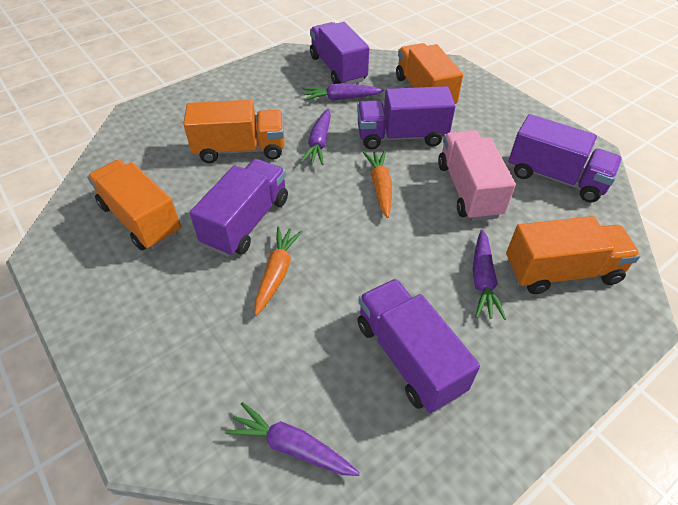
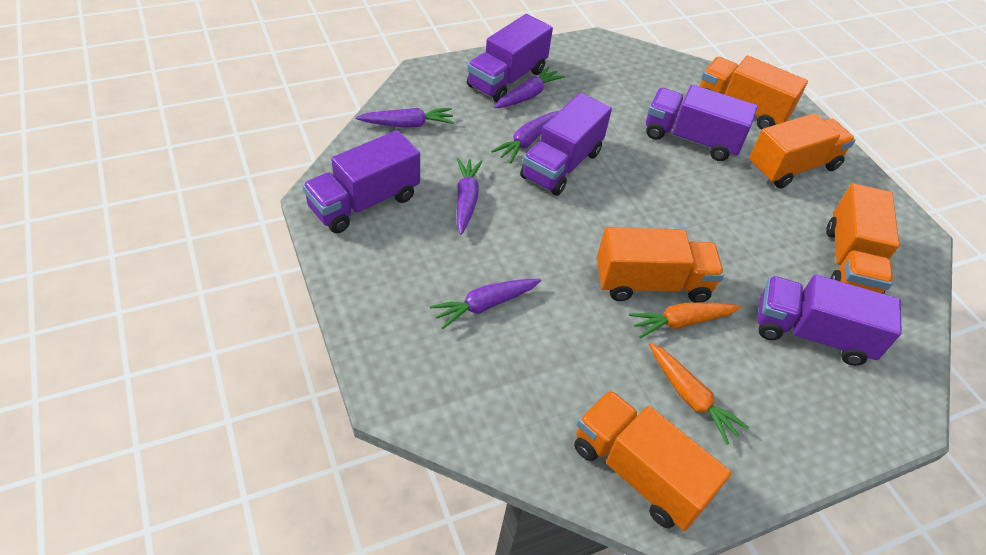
orange truck: 4 -> 5
pink truck: 1 -> 0
purple carrot: 4 -> 5

